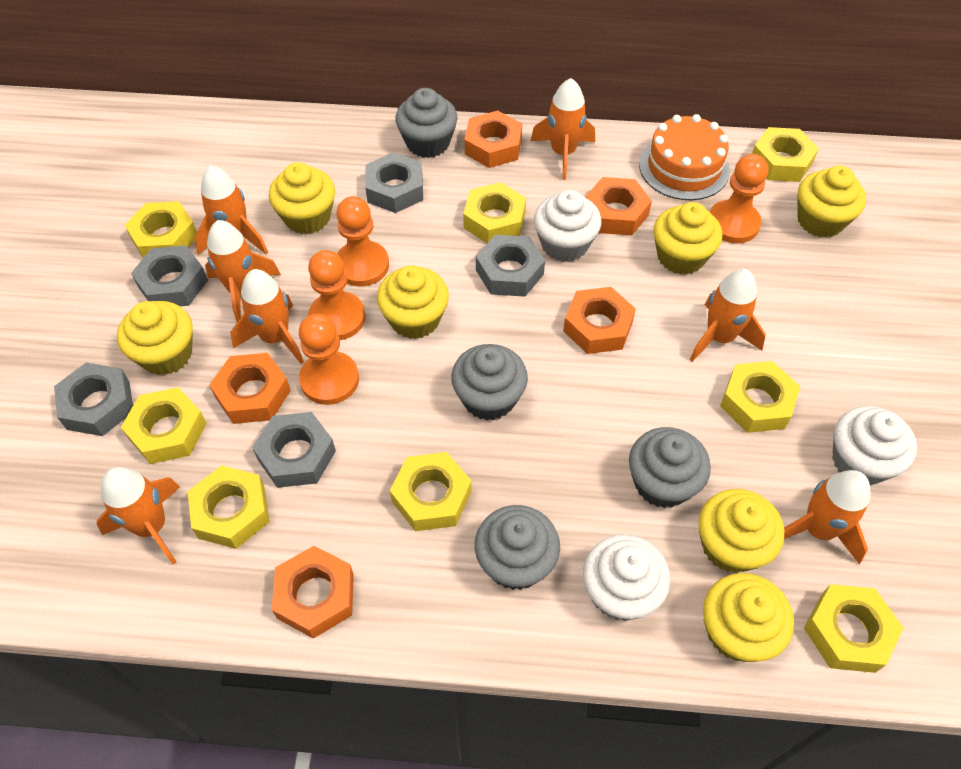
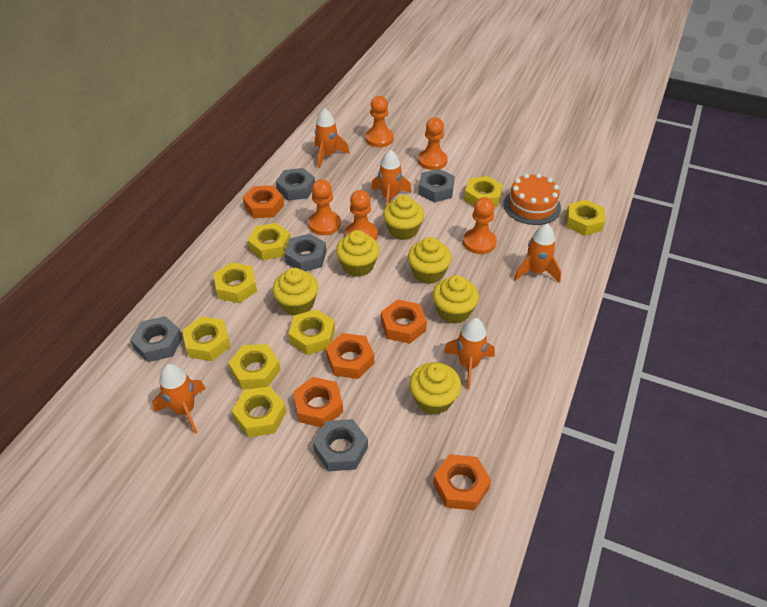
grey cupcake: 4 -> 0
orange pawn: 4 -> 5
orange rocket: 7 -> 5
white cupcake: 3 -> 0
yellow cupcake: 7 -> 6

